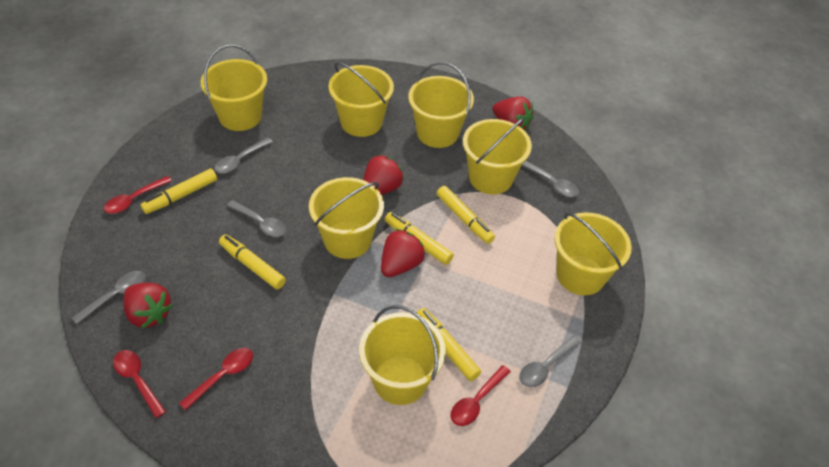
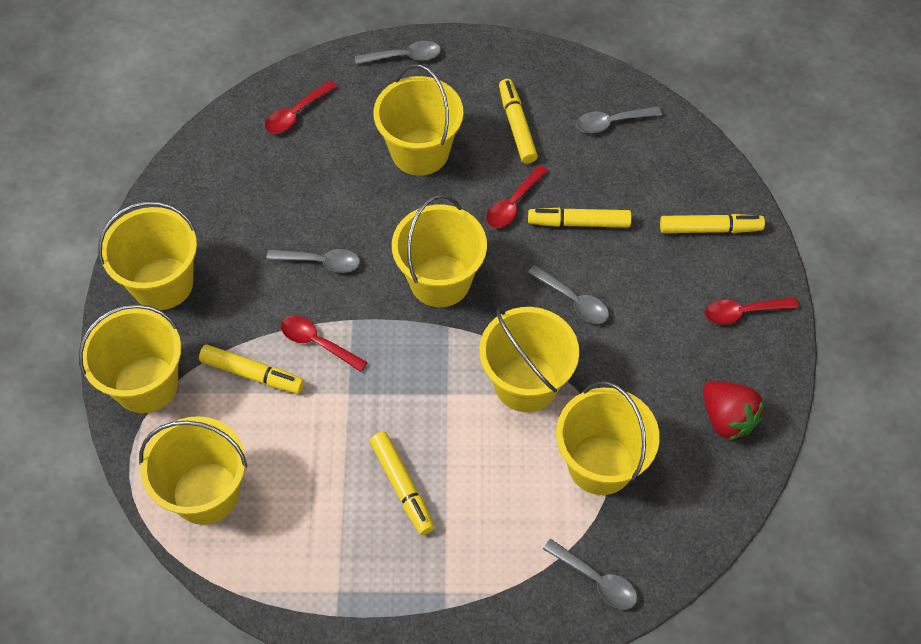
red strawberry: 4 -> 1

